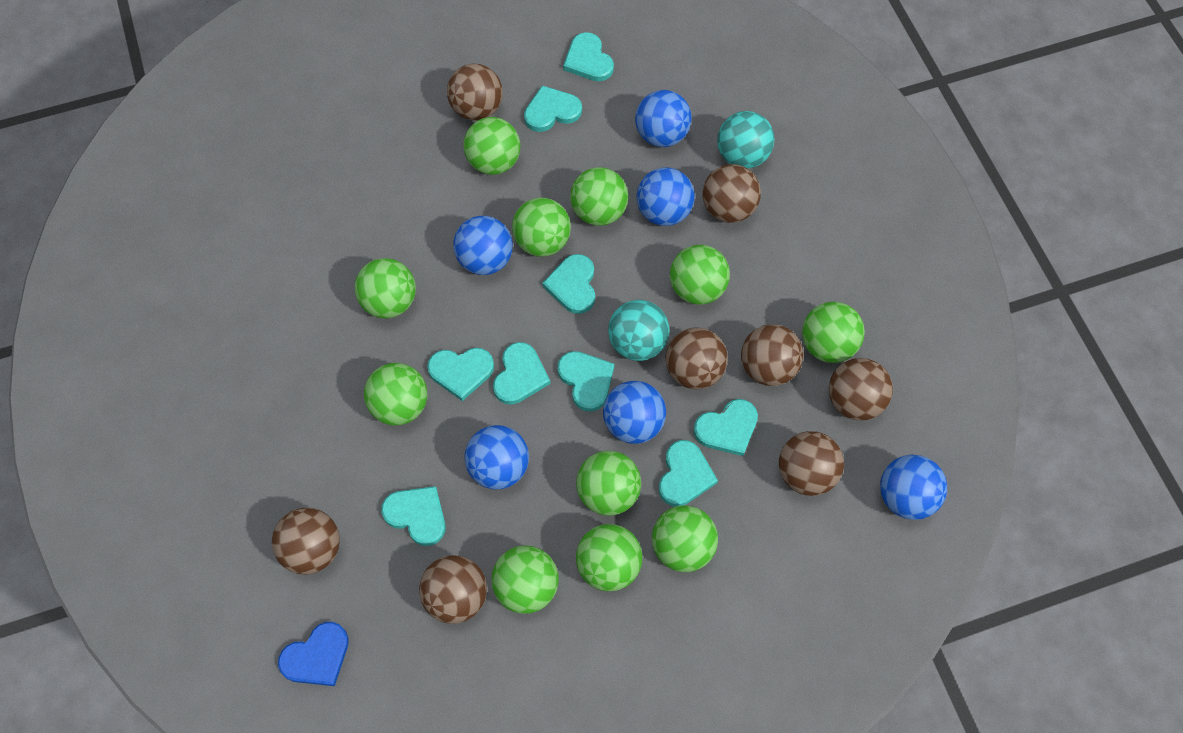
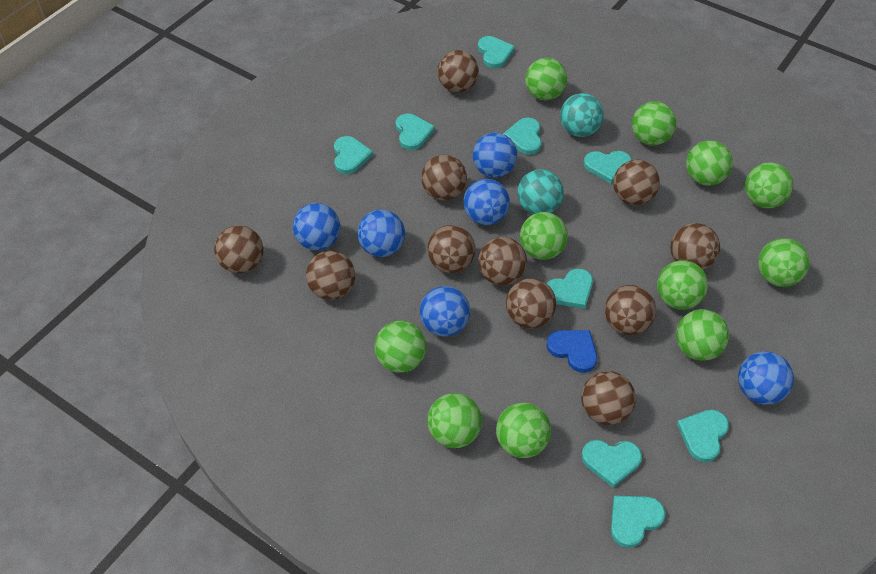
brown ball: 8 -> 11

